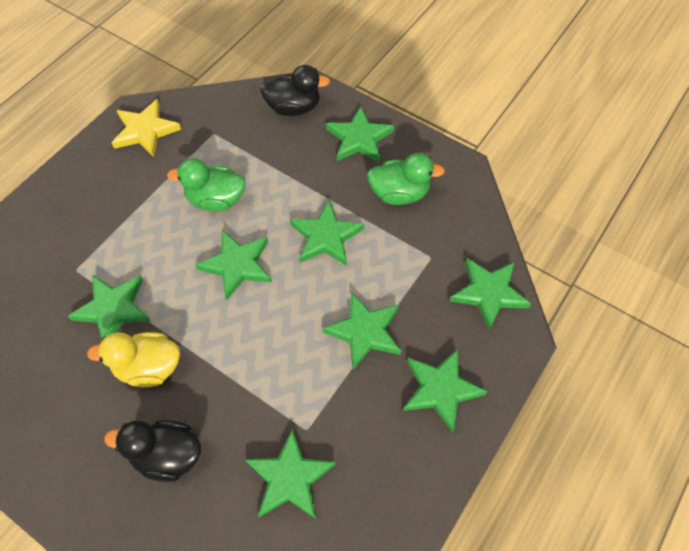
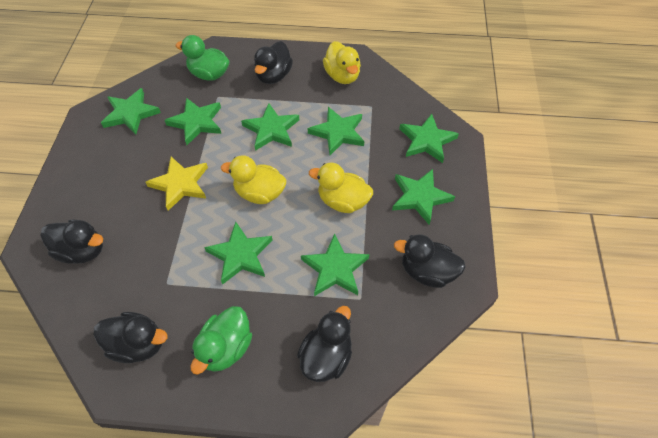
black duck: 2 -> 5
yellow duck: 1 -> 3

